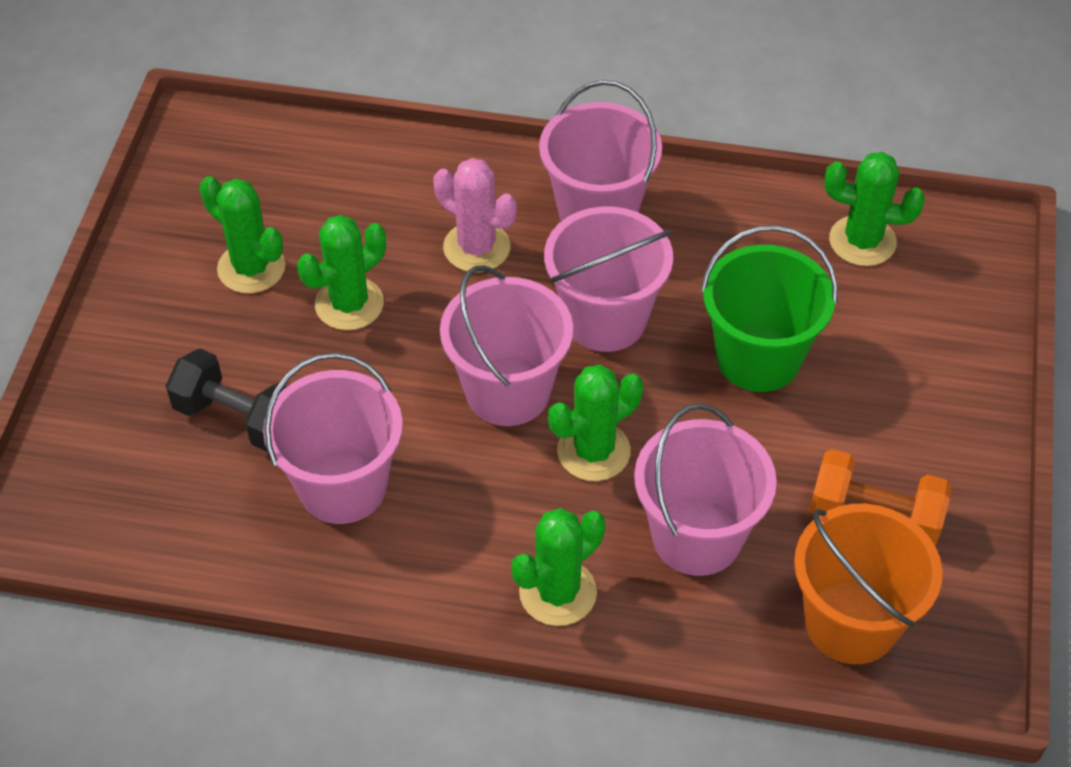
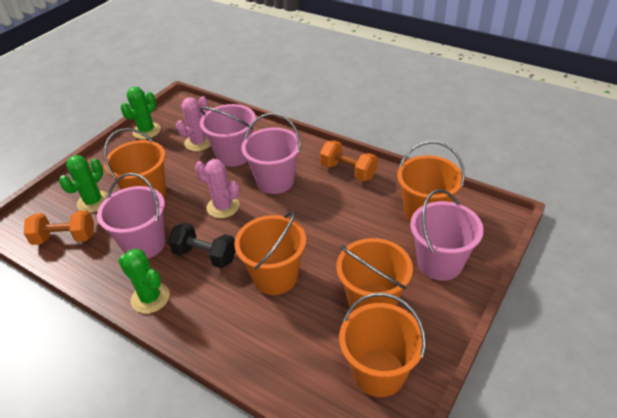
green bucket: 1 -> 0
green cactus: 5 -> 3
orange bucket: 1 -> 5
orange dumbbell: 1 -> 2
pink bucket: 5 -> 4
pink cactus: 1 -> 2

